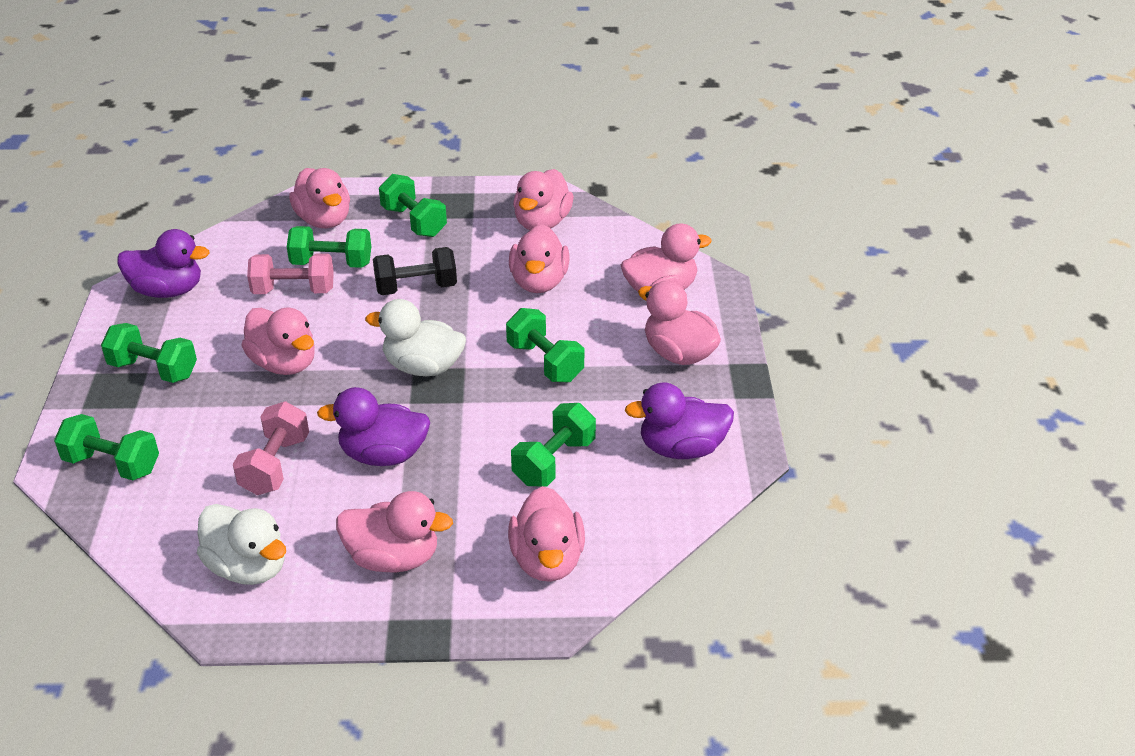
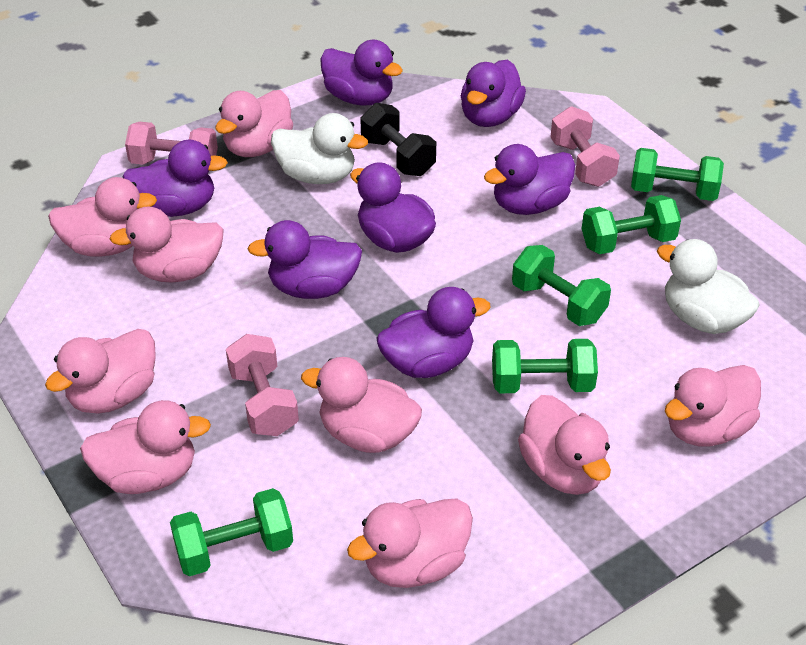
green dumbbell: 6 -> 5
pink duck: 8 -> 9
pink dumbbell: 2 -> 3
purple duck: 3 -> 7

